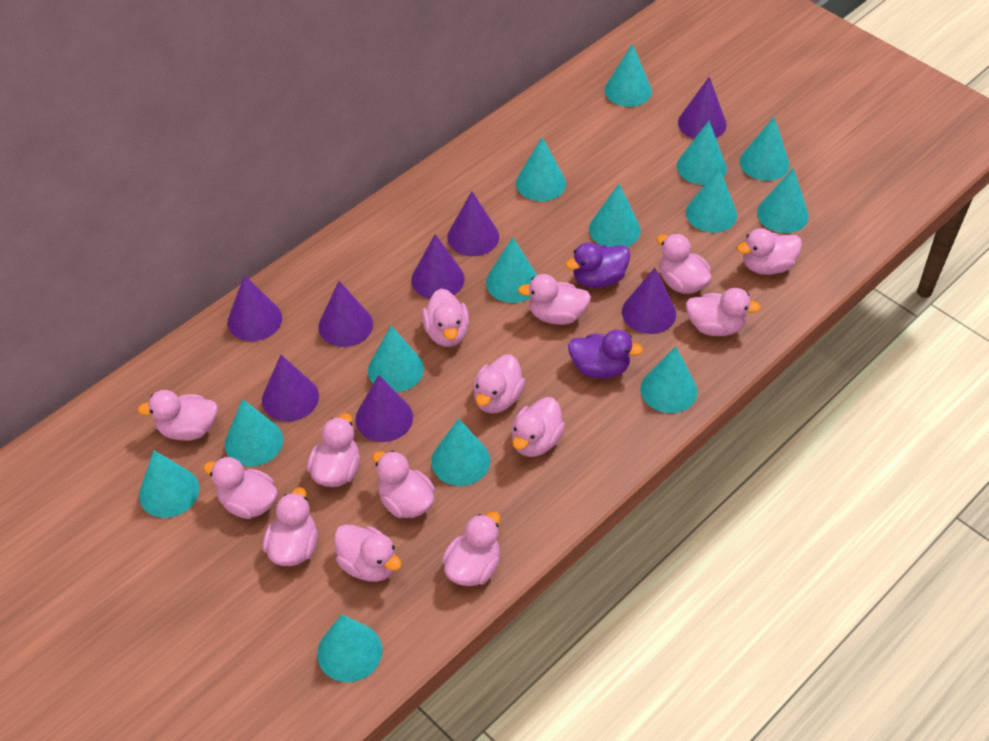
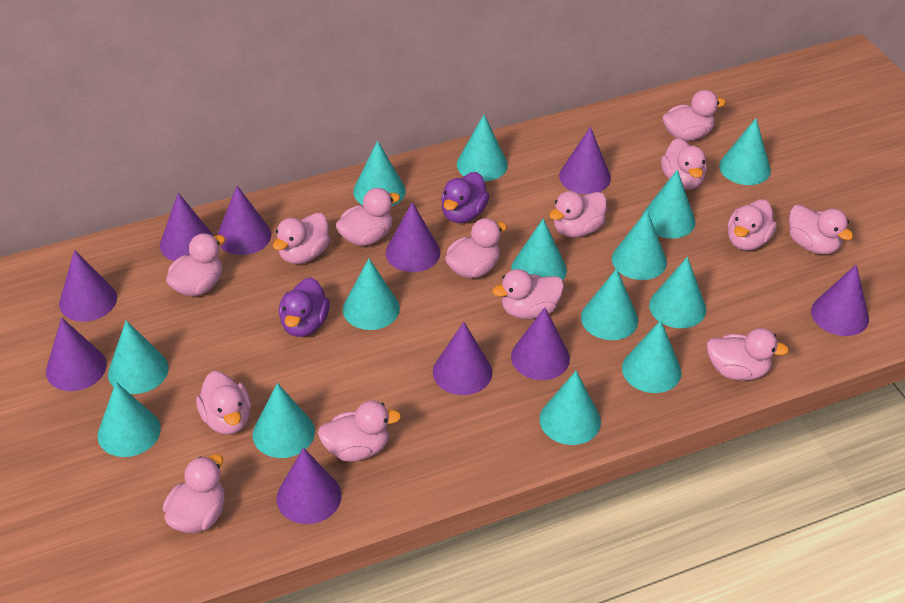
purple cone: 8 -> 10

